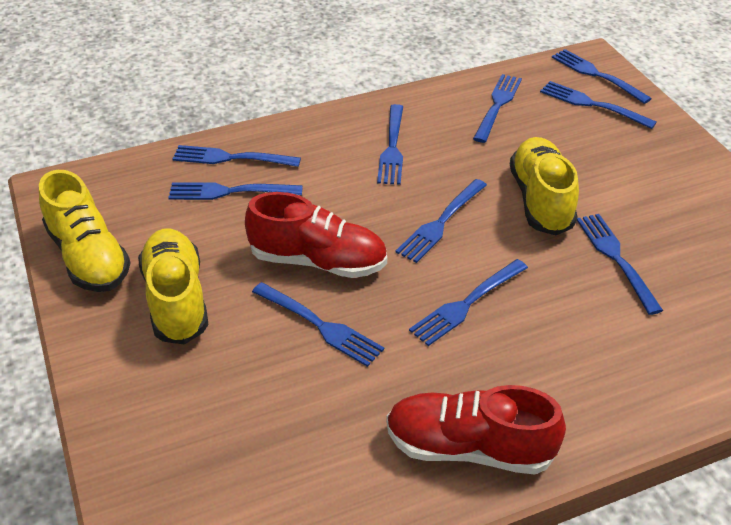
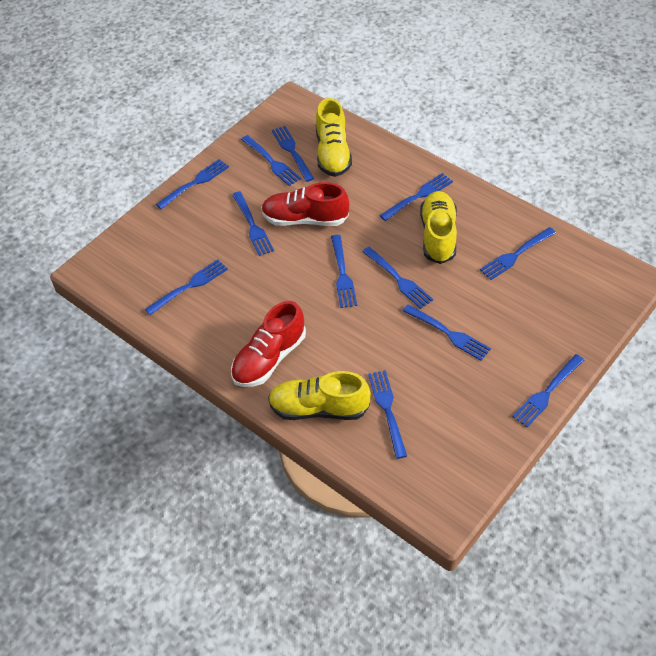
blue fork: 10 -> 12

